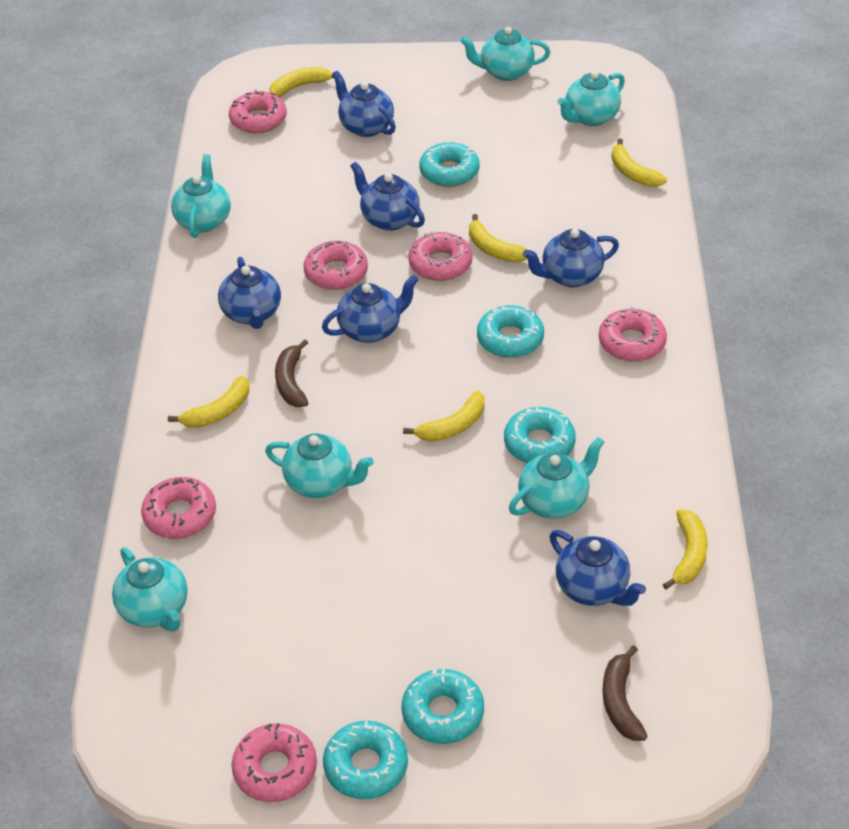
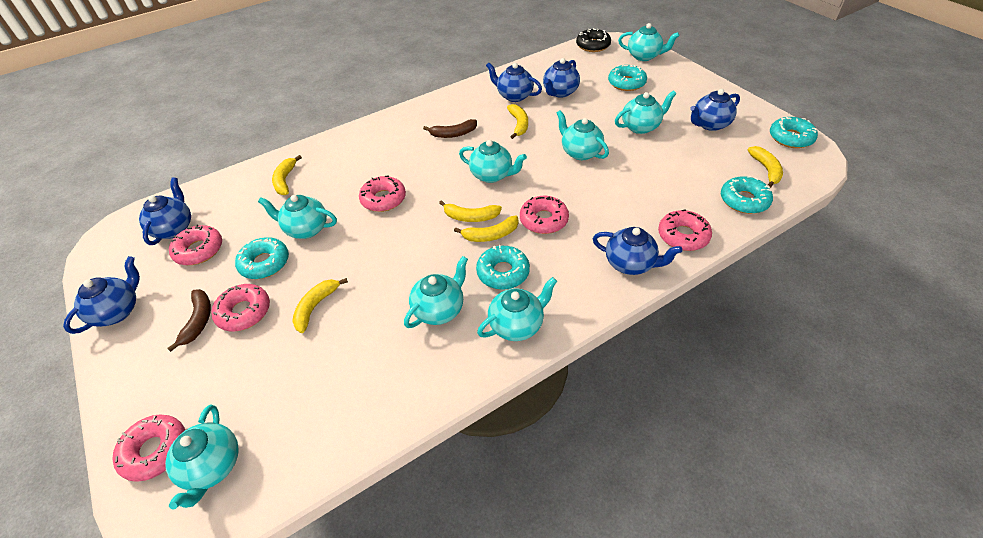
black donut: 0 -> 1
turquoise teapot: 6 -> 8

